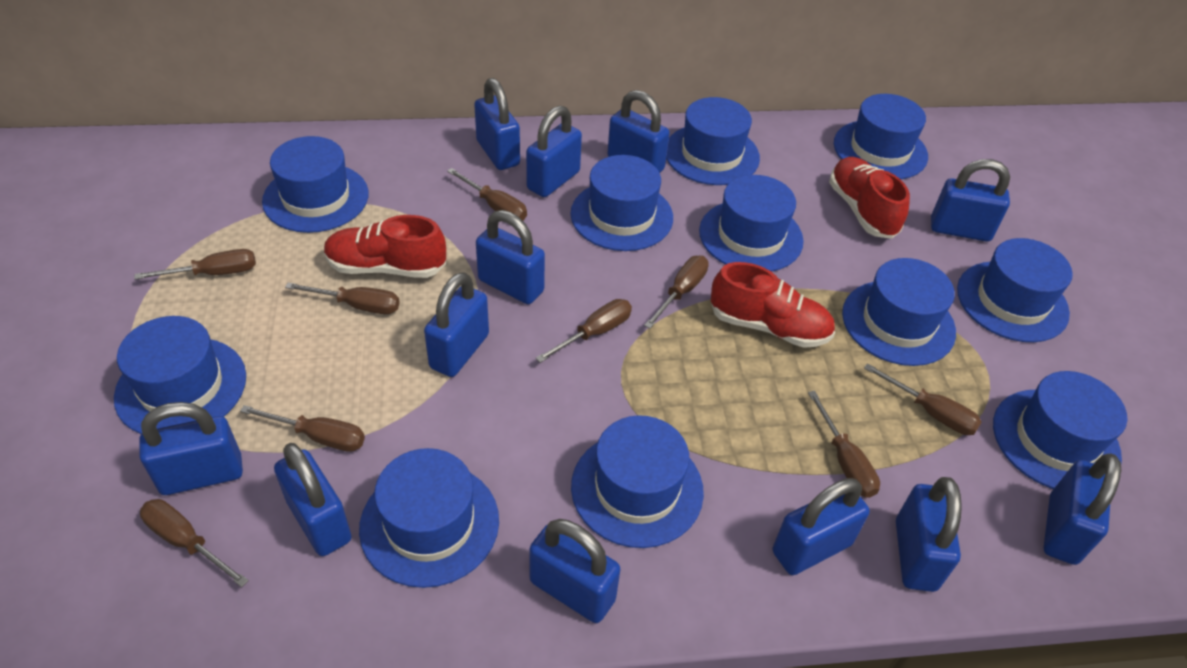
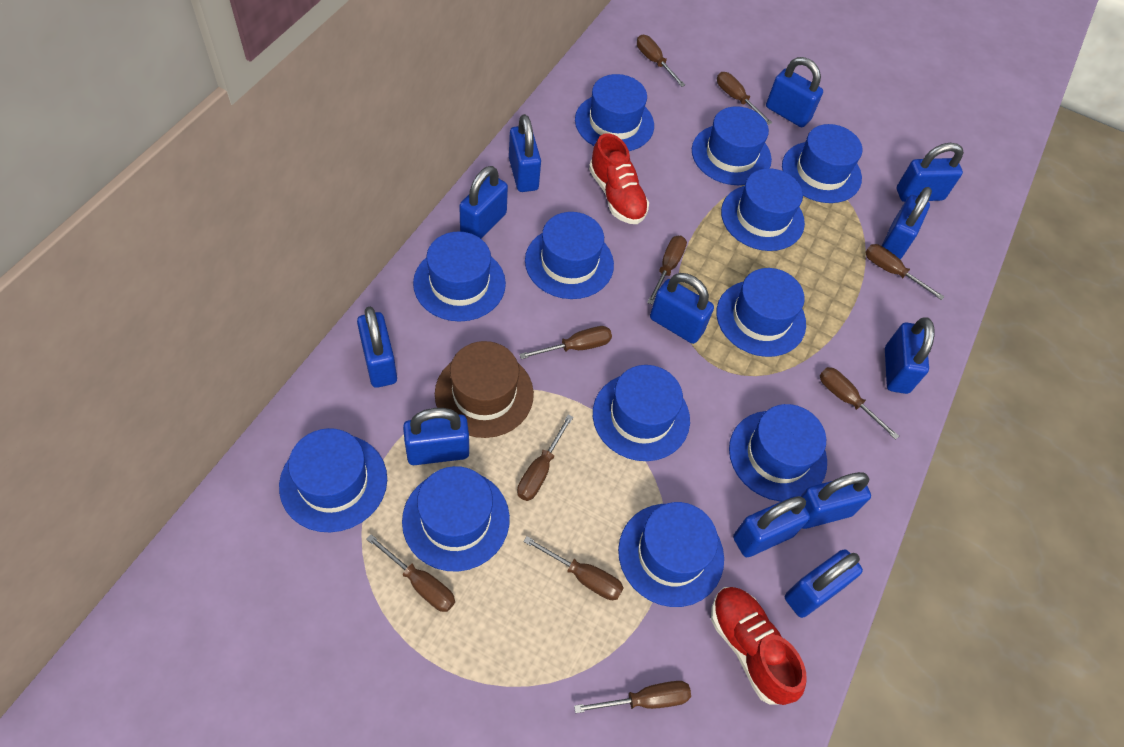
blue hat: 11 -> 12
brown hat: 0 -> 1
brown screwdriver: 9 -> 10
red shoe: 3 -> 2

